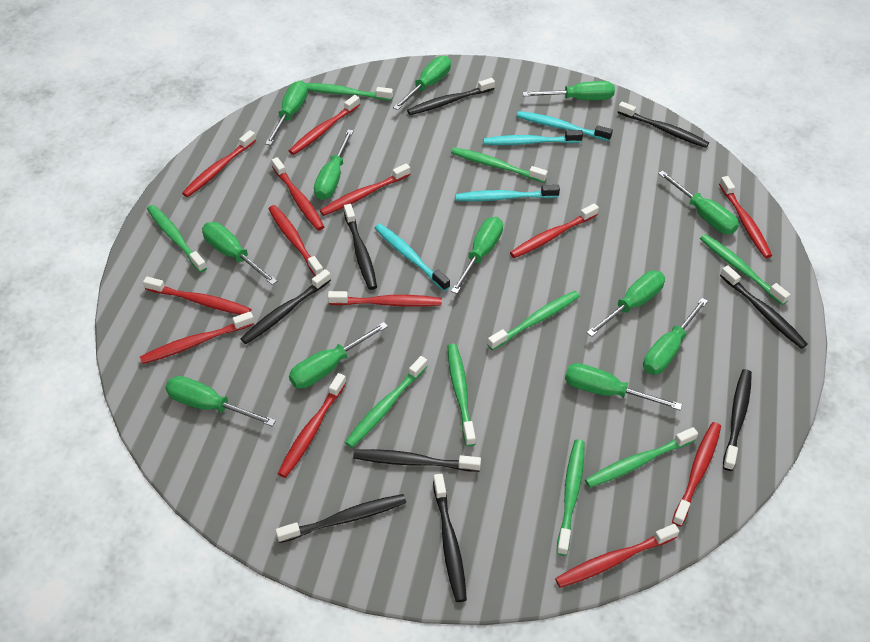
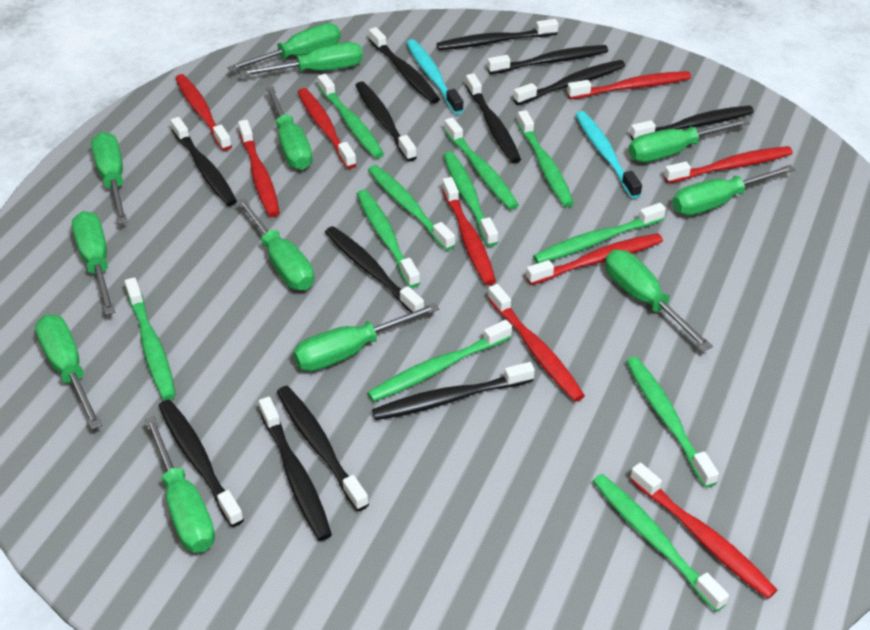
black toothbrush: 9 -> 13
green toothbrush: 9 -> 11
red toothbrush: 13 -> 9
turquoise toothbrush: 4 -> 2

